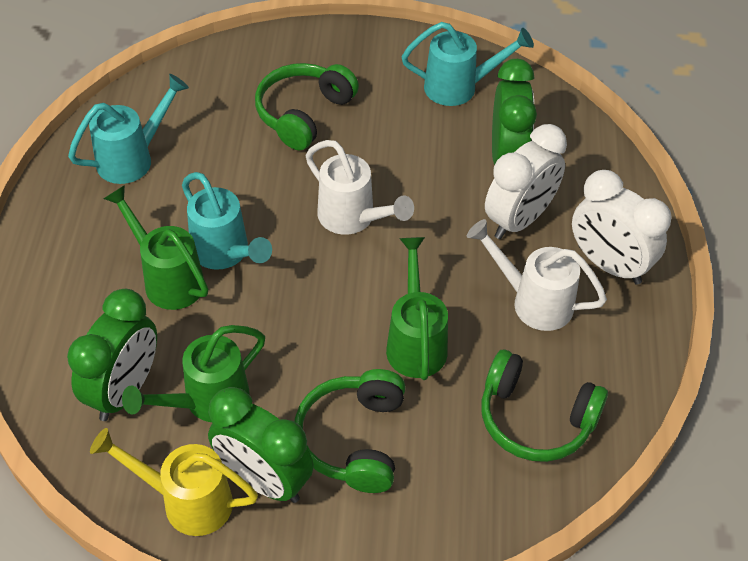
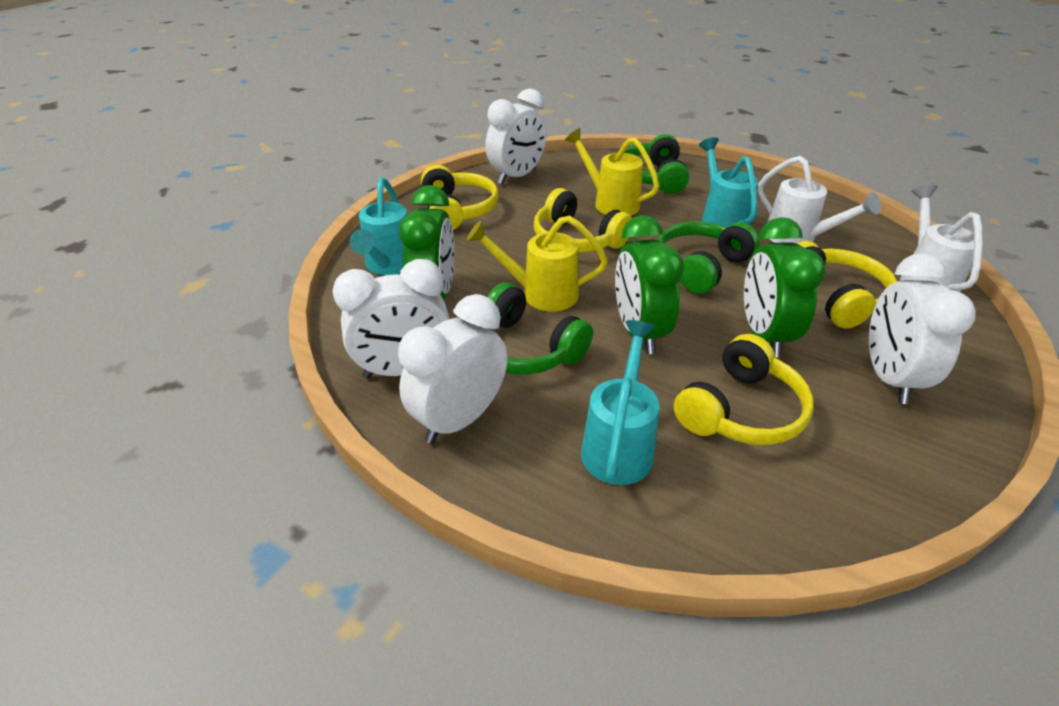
green watering can: 3 -> 0
white clock: 2 -> 4
yellow headphones: 0 -> 4
yellow watering can: 1 -> 2

